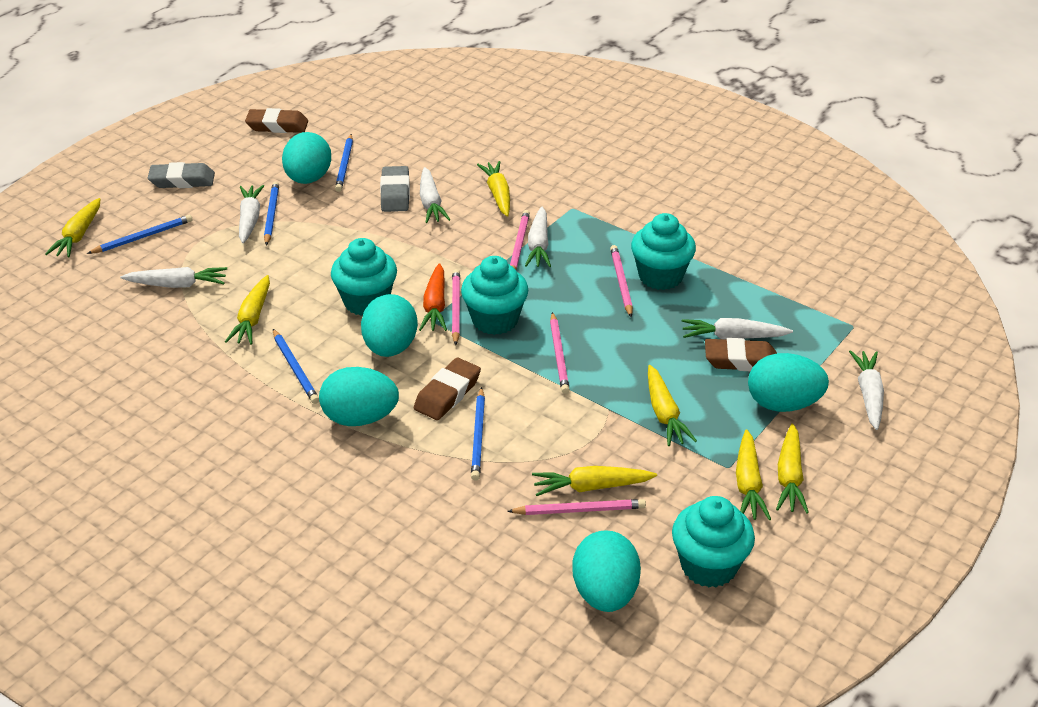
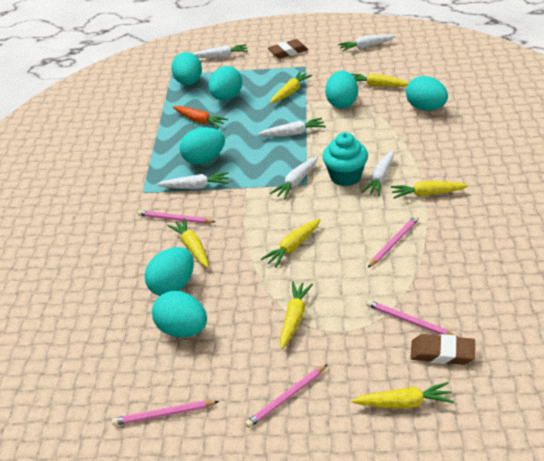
blue pencil: 5 -> 0
brown eraser: 3 -> 2
grey eraser: 2 -> 0
turquoise cupcake: 4 -> 1
turquoise egg: 5 -> 7

